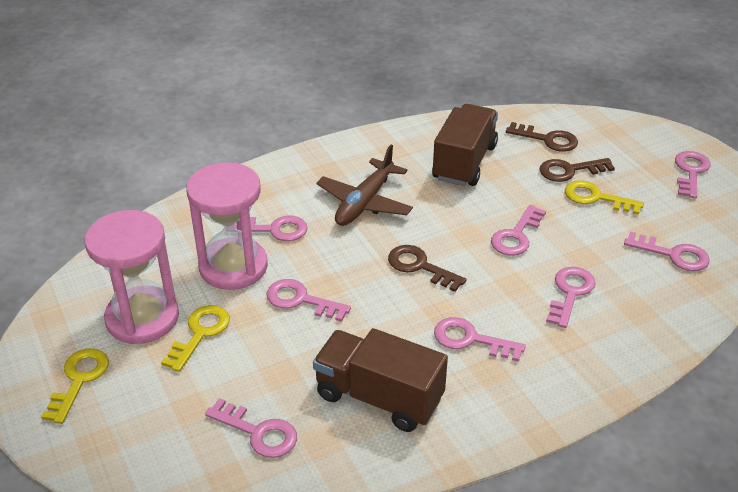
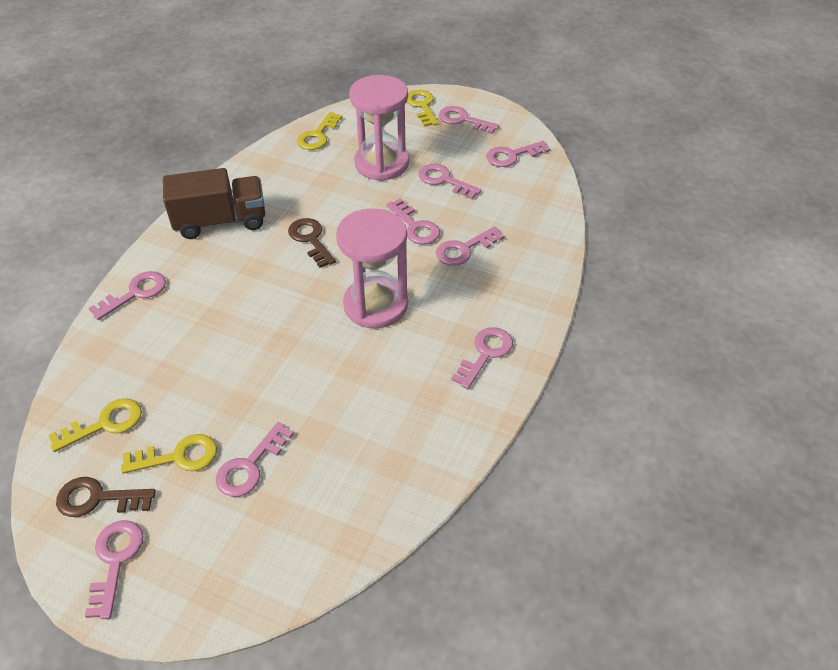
brown key: 3 -> 2
brown plane: 1 -> 0
brown truck: 2 -> 1
pink key: 8 -> 9
yellow key: 3 -> 4

